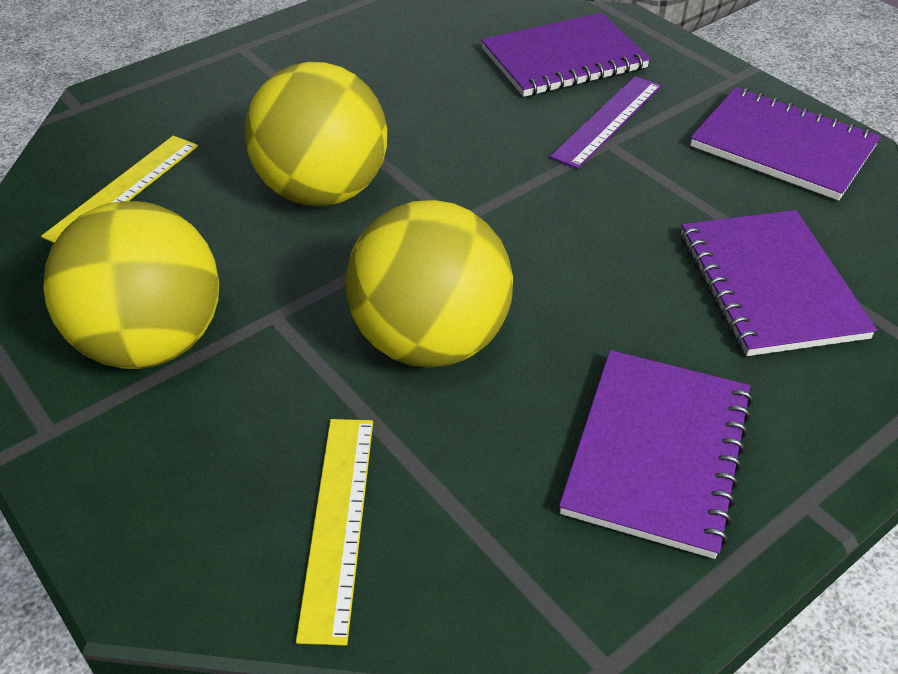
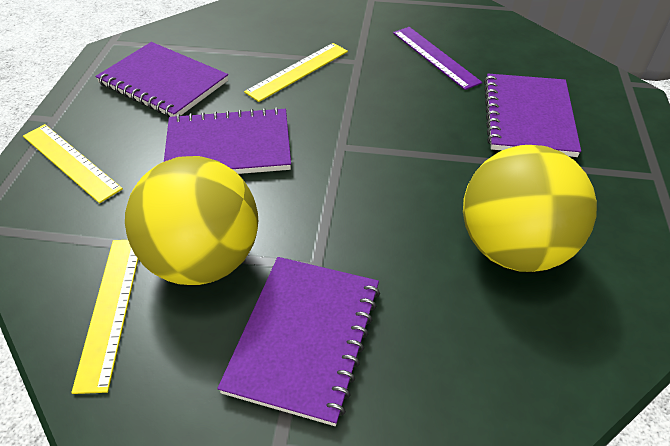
yellow ball: 3 -> 2
yellow ruler: 2 -> 3

